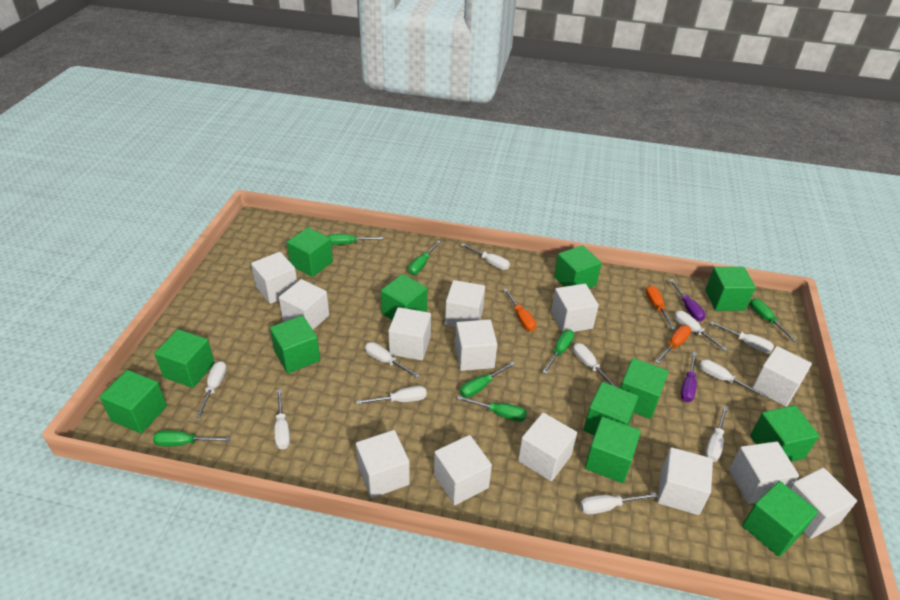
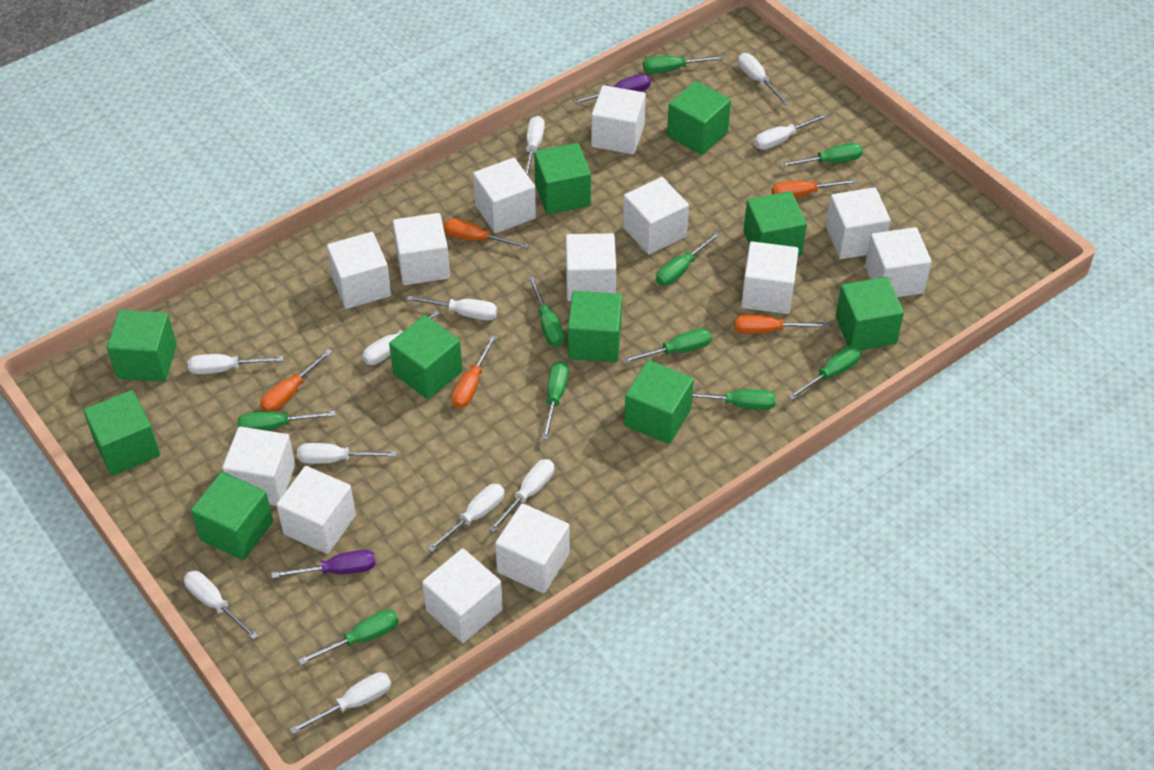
green cube: 12 -> 10
green screwdriver: 7 -> 10
orange screwdriver: 3 -> 5

